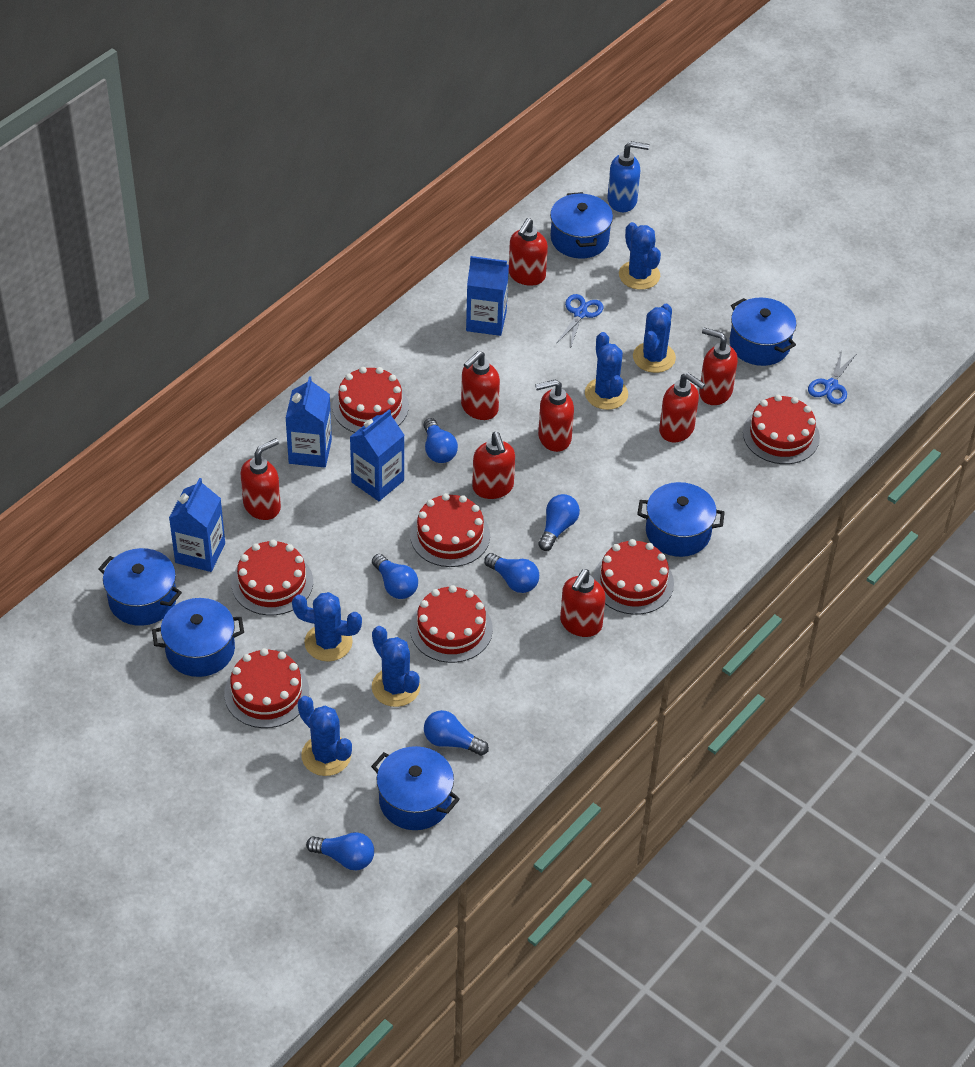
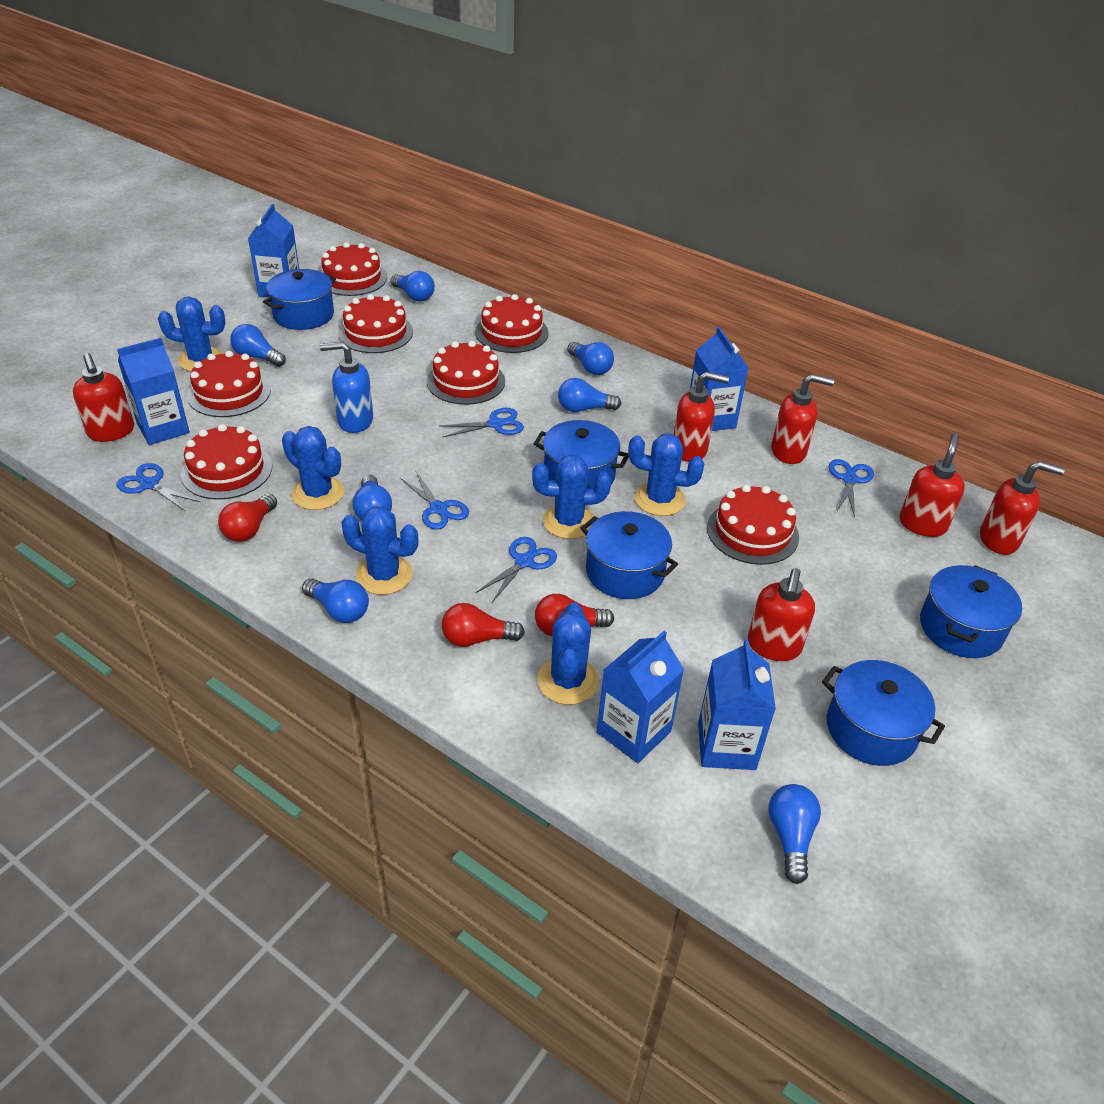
blue carton: 4 -> 5
blue light bulb: 6 -> 7
blue pot: 6 -> 5
blue scissors: 2 -> 5
red light bulb: 0 -> 3
red soap dispenser: 8 -> 6

